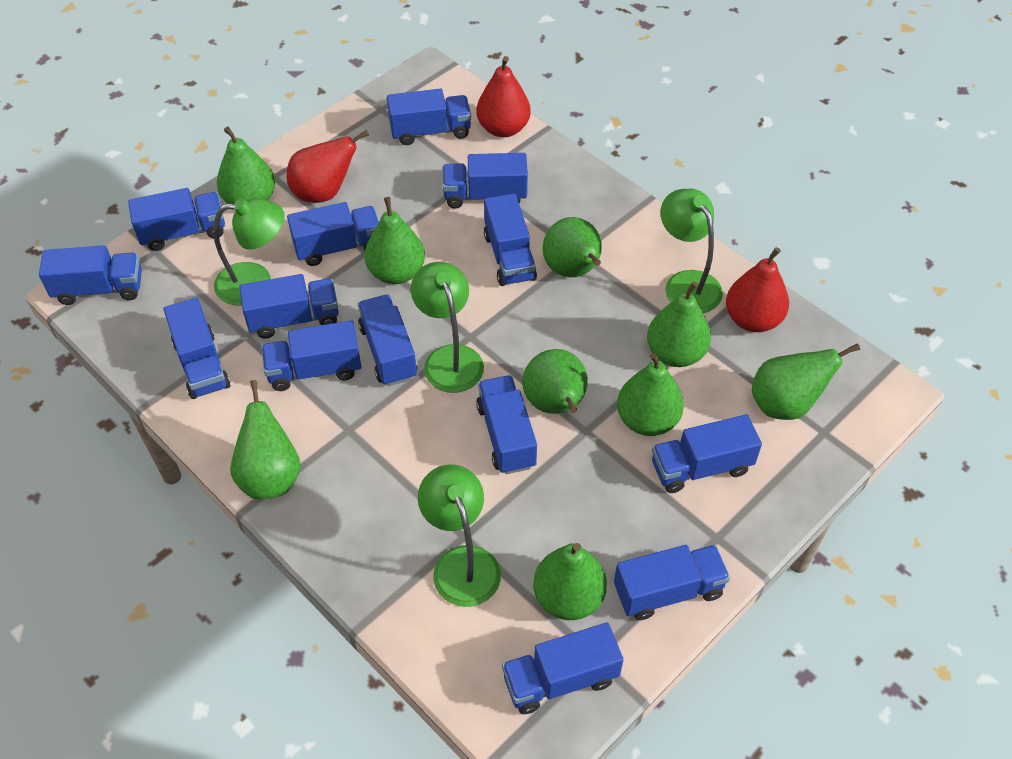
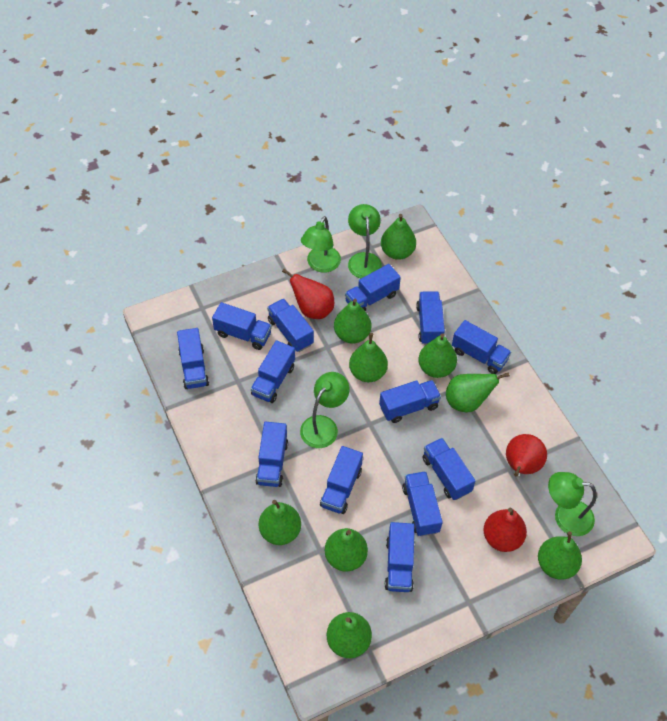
blue truck: 14 -> 13

